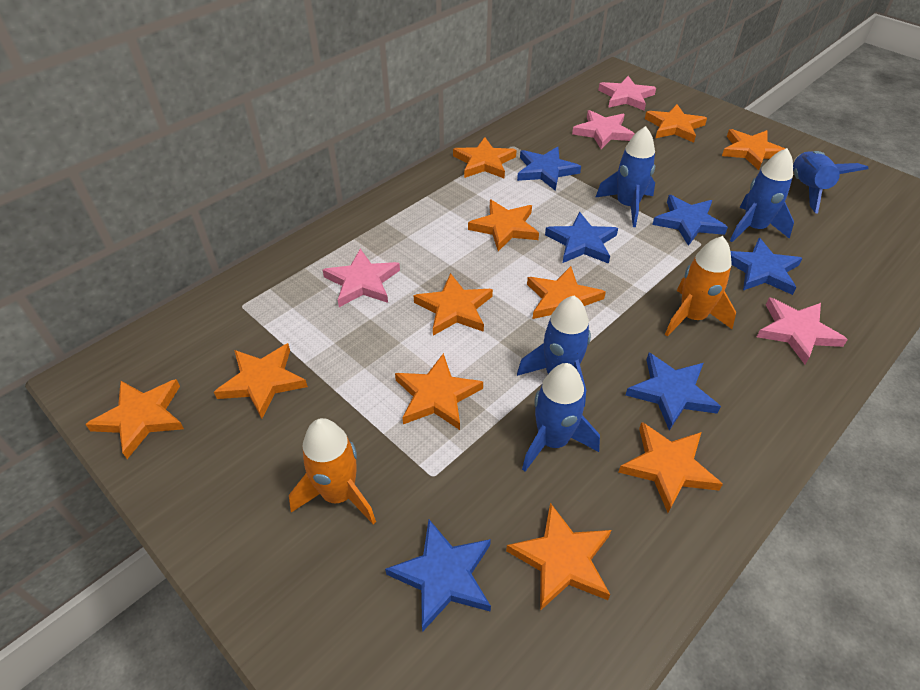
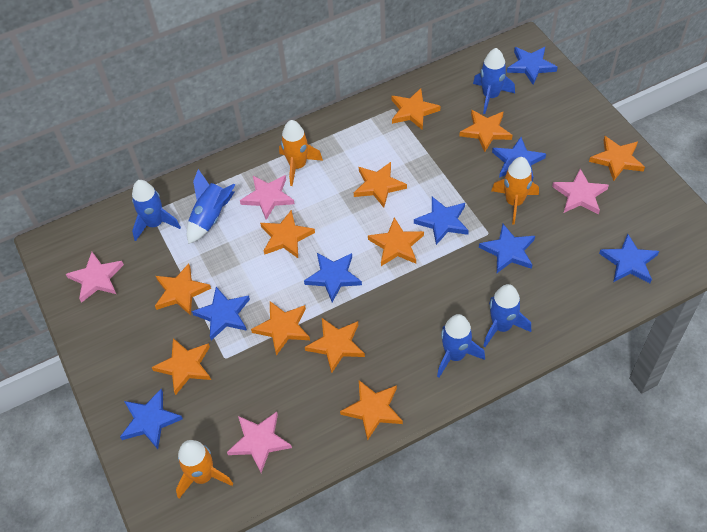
blue star: 6 -> 8
orange rocket: 2 -> 3

